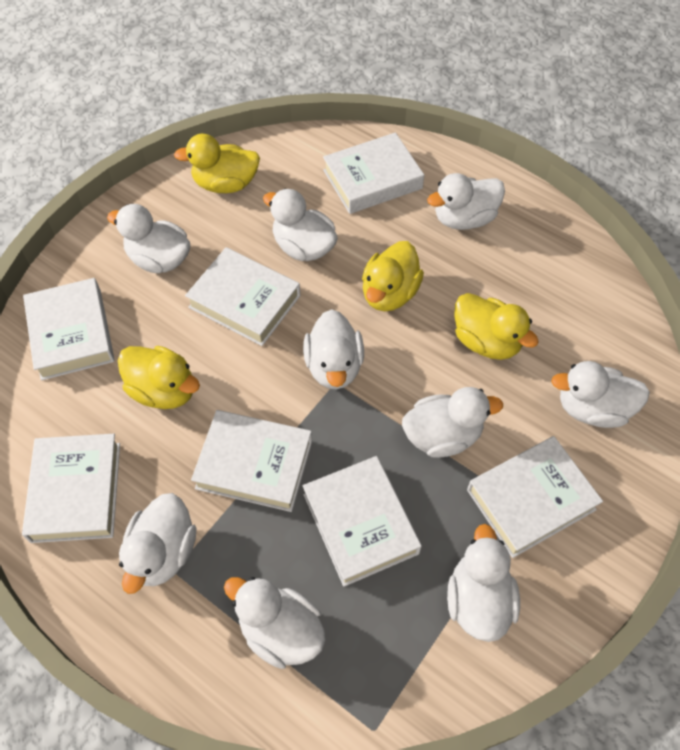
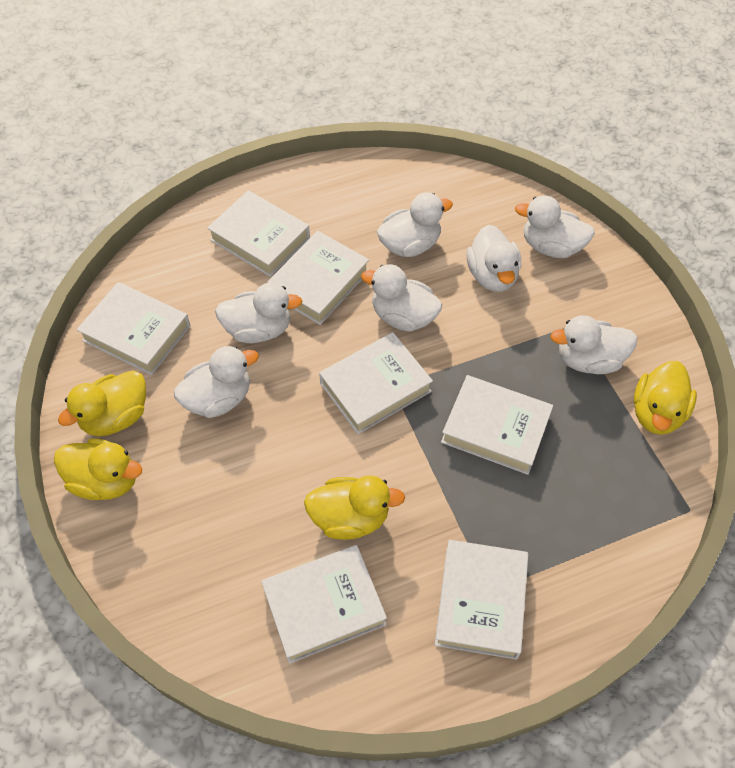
white duck: 9 -> 7

